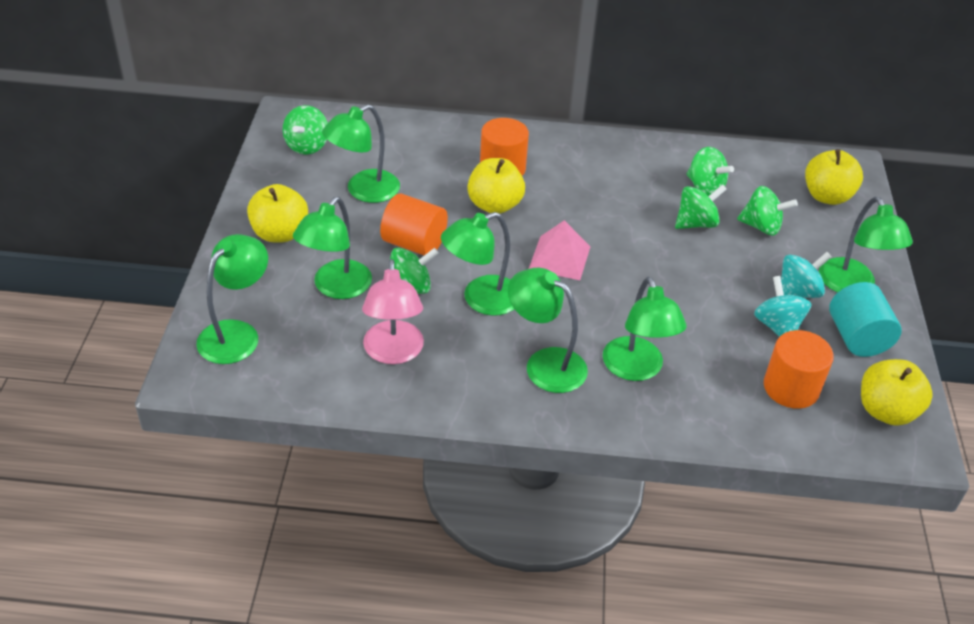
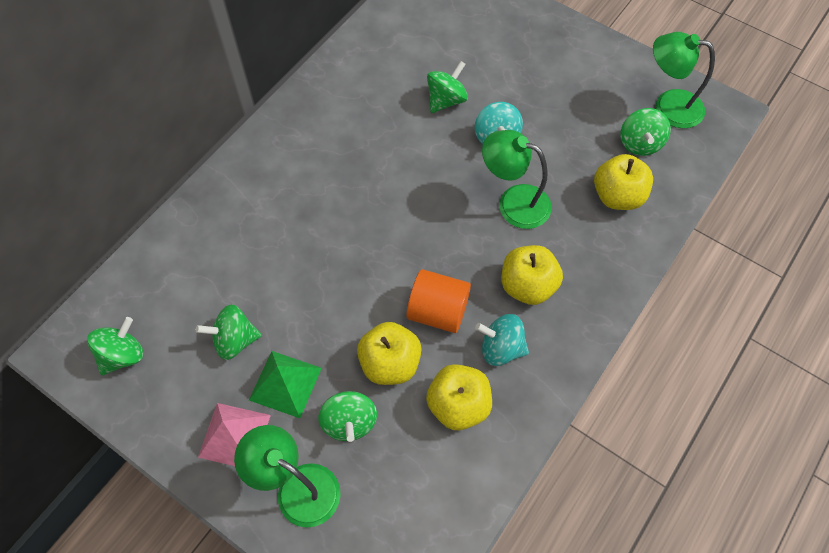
green lamp: 7 -> 3
green pyramid: 0 -> 1
orange cylinder: 3 -> 1
pink lamp: 1 -> 0
turquoise cylinder: 1 -> 0

